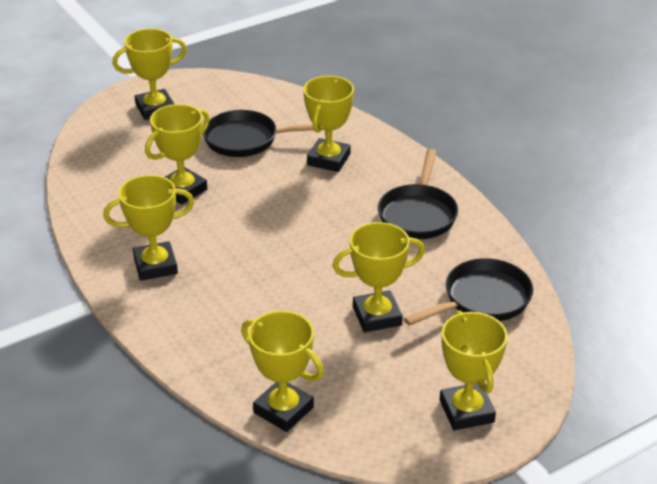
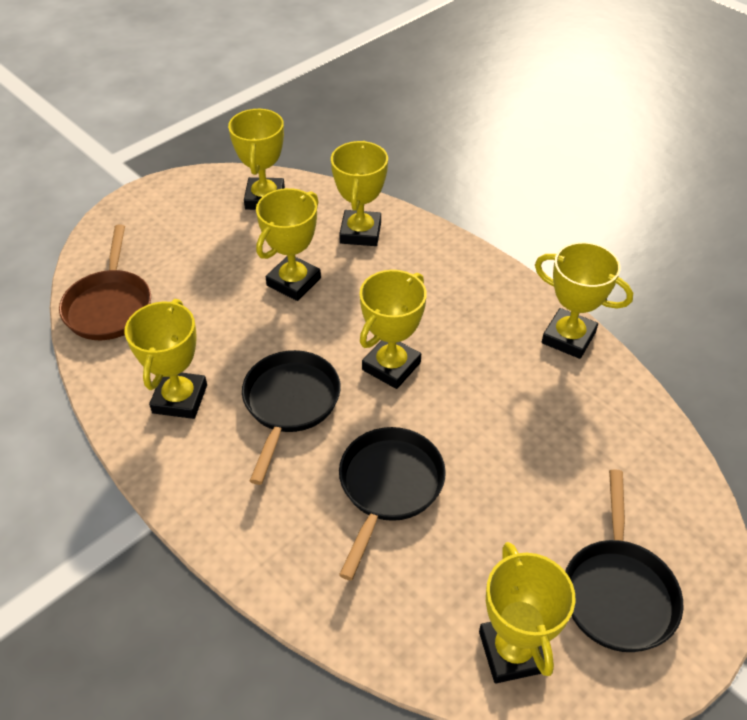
brown pan: 0 -> 1

